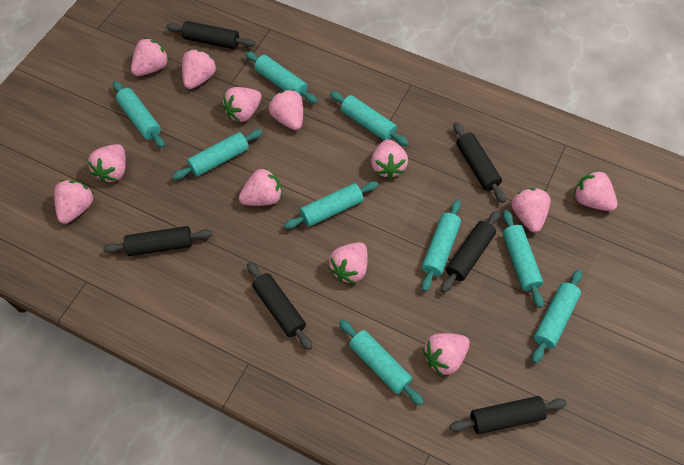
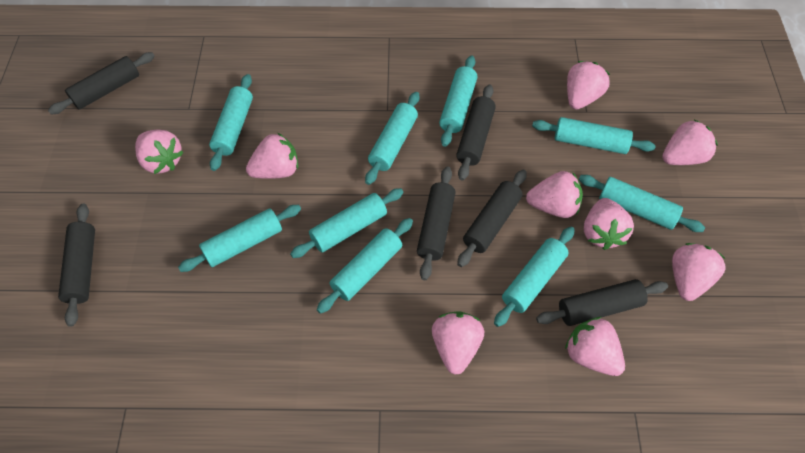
pink strawberry: 12 -> 9

